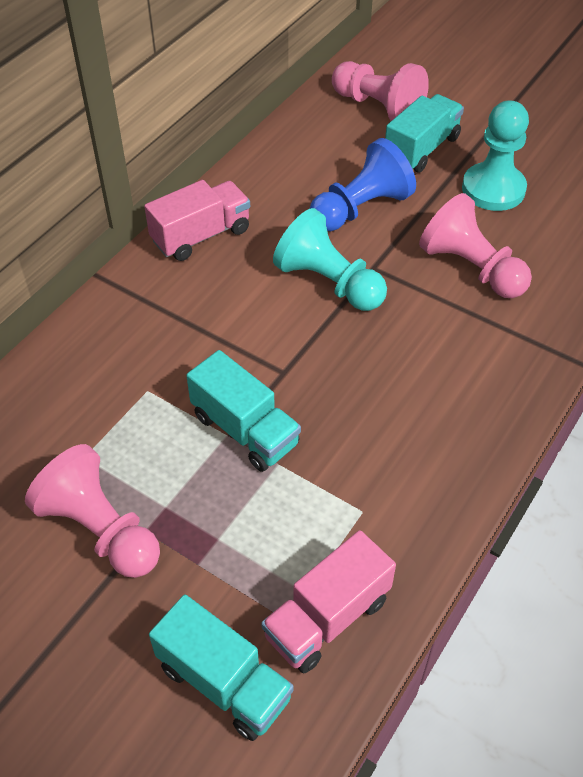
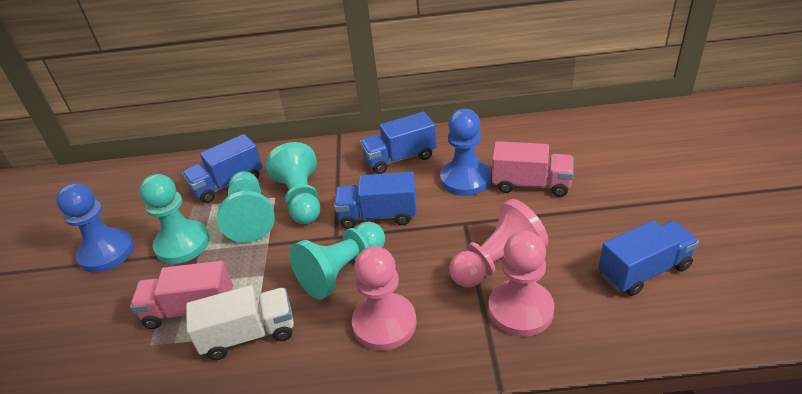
blue pawn: 1 -> 2
blue truck: 0 -> 4
turquoise pawn: 2 -> 4
turquoise truck: 3 -> 0
white truck: 0 -> 1

